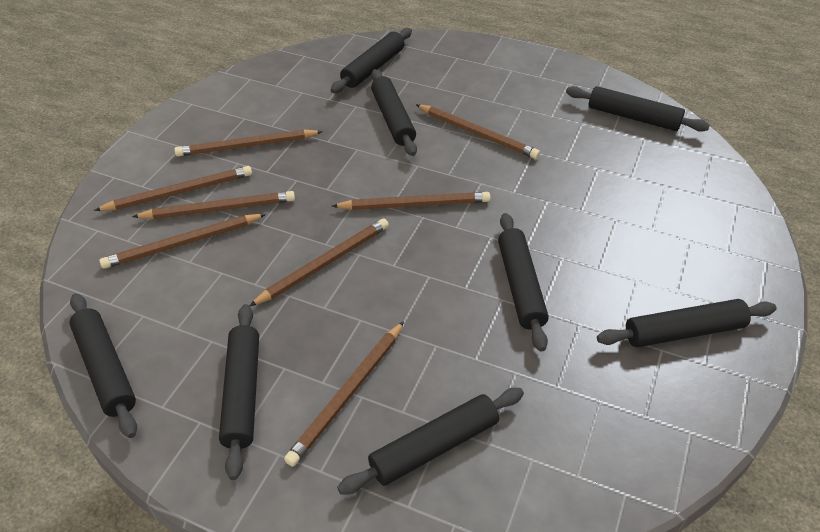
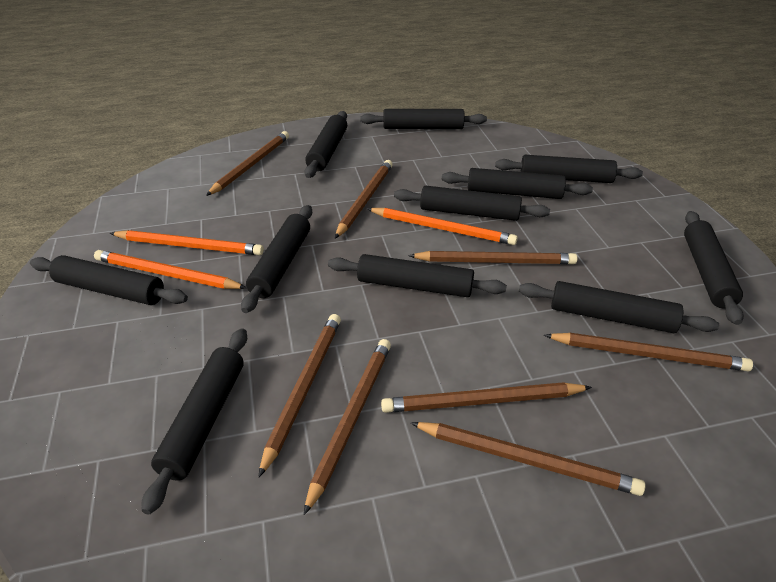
black rolling pin: 8 -> 11
orange pencil: 0 -> 3

